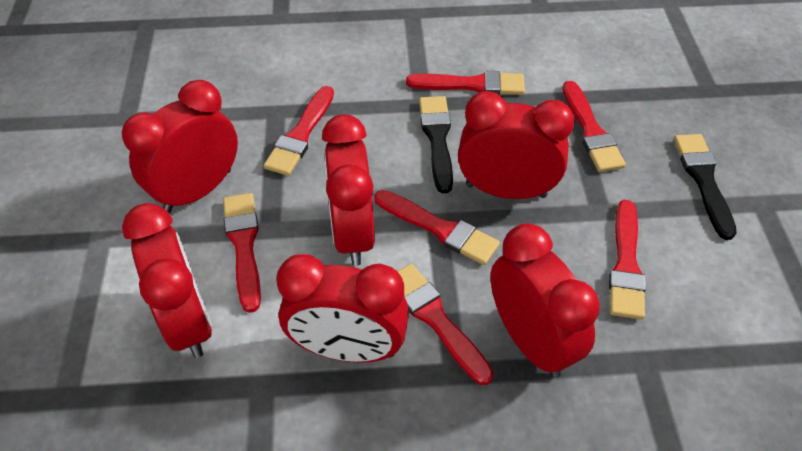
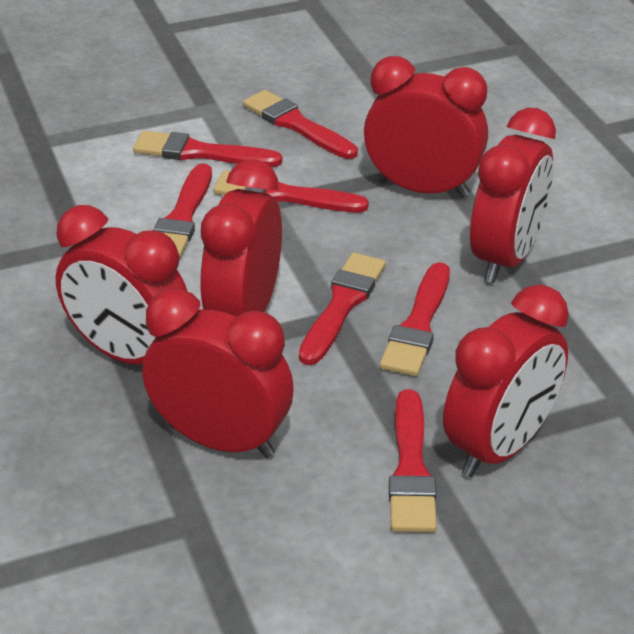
black brush: 2 -> 0

